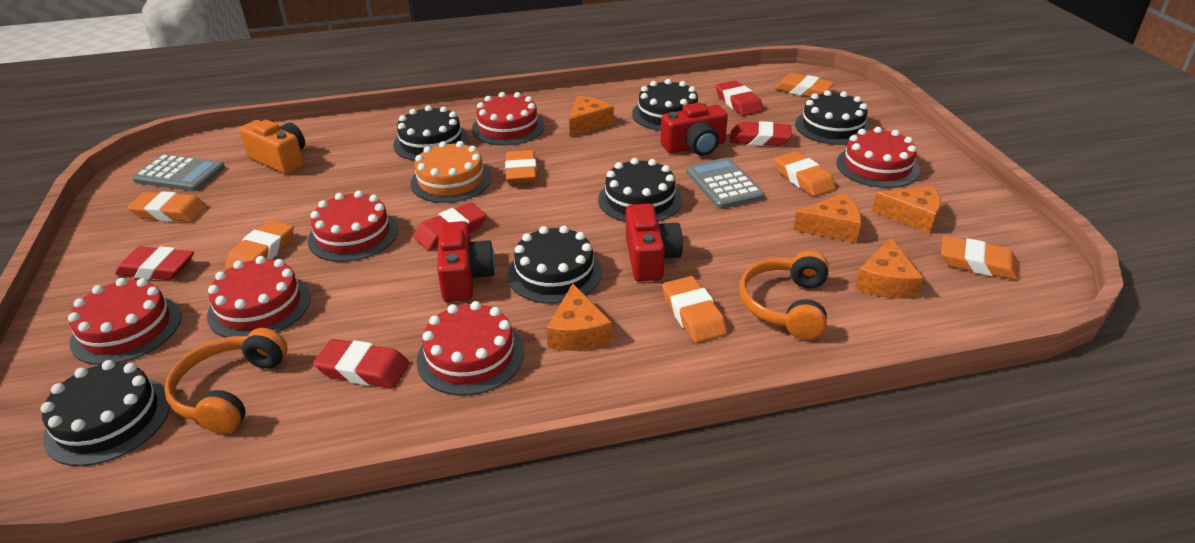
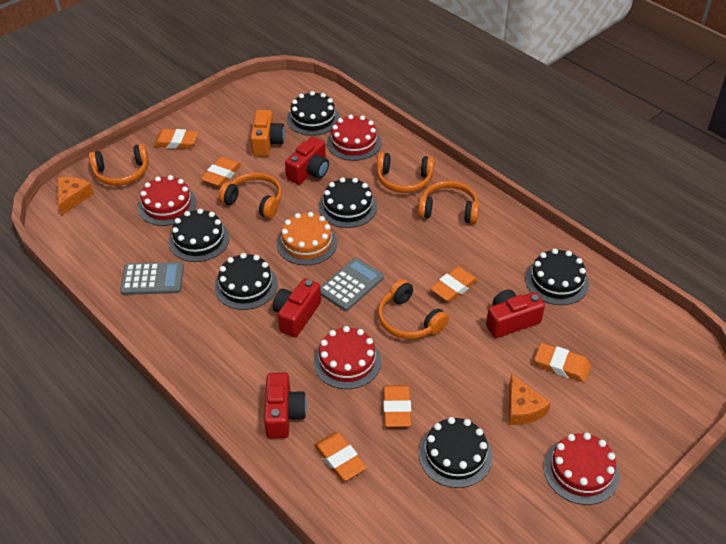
orange cheese: 5 -> 2
orange eraser: 7 -> 6
orange headphones: 2 -> 5
red cake: 6 -> 4
red camera: 3 -> 4
red eraser: 5 -> 0

